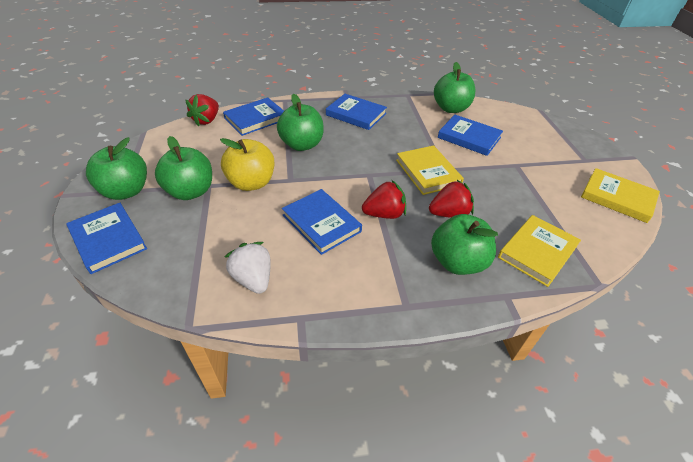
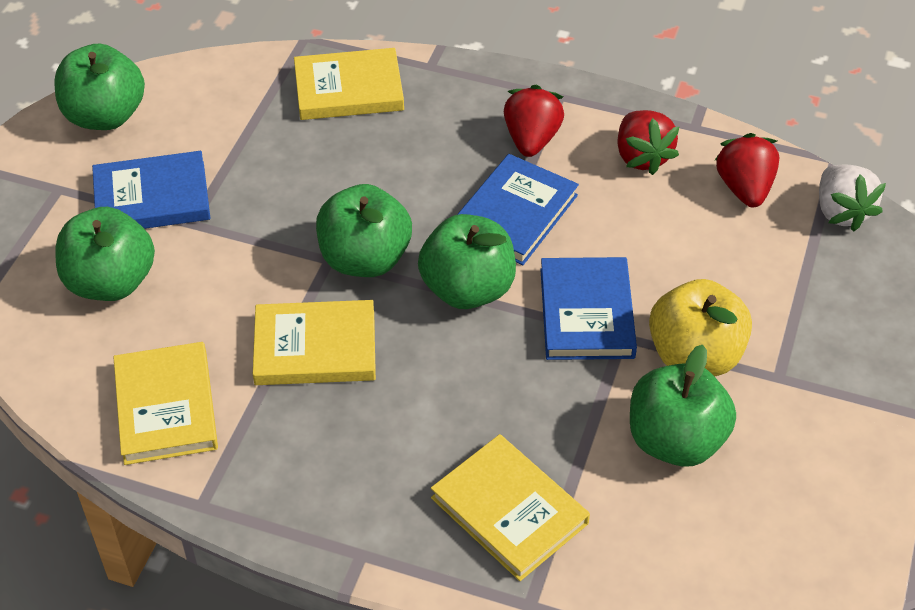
blue book: 5 -> 3
yellow book: 3 -> 4

